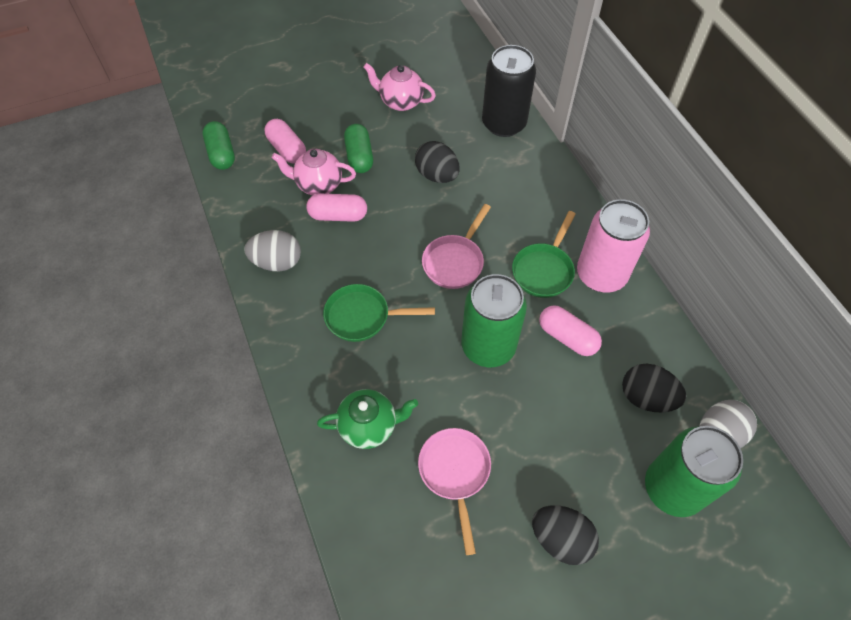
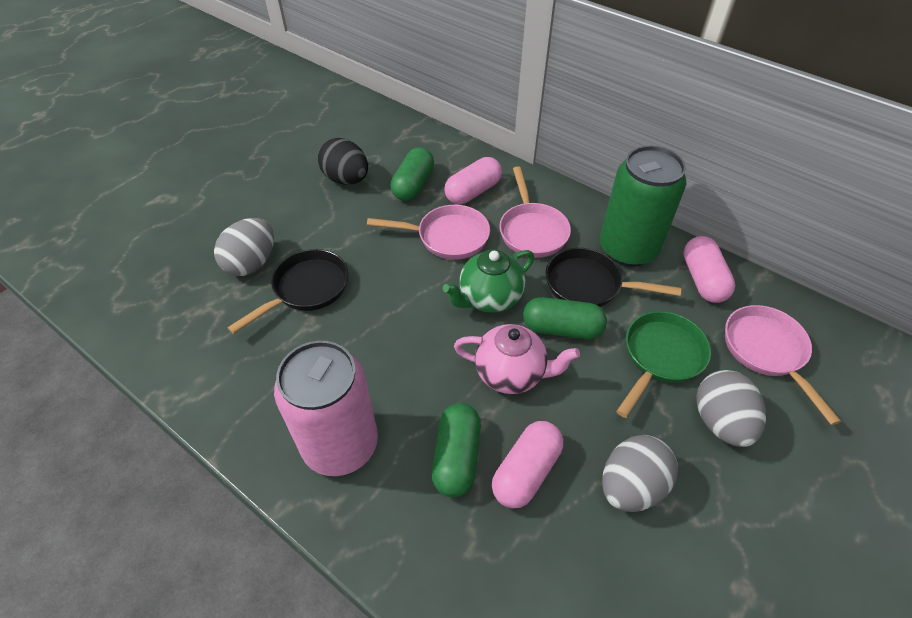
black can: 1 -> 0
black egg: 3 -> 1
black pan: 0 -> 2
green can: 2 -> 1
green capsule: 2 -> 3
green pan: 2 -> 1
grey egg: 2 -> 3
pink pan: 2 -> 3
pink teapot: 2 -> 1

